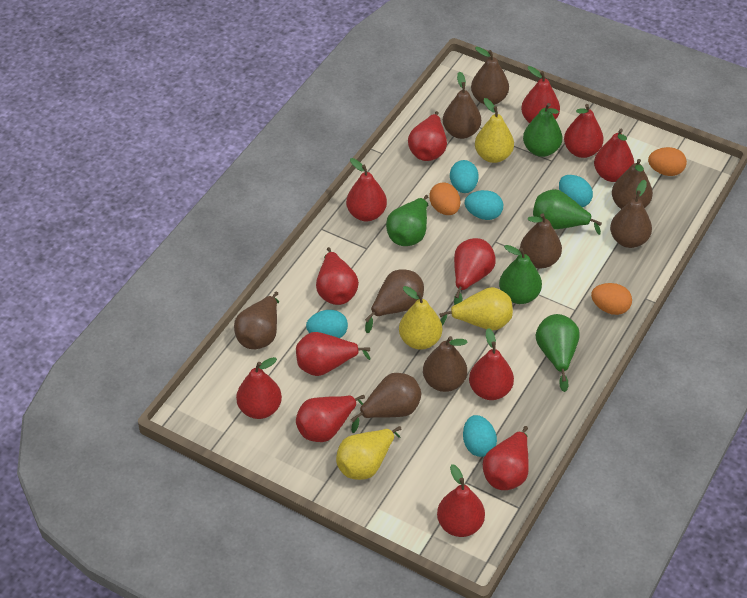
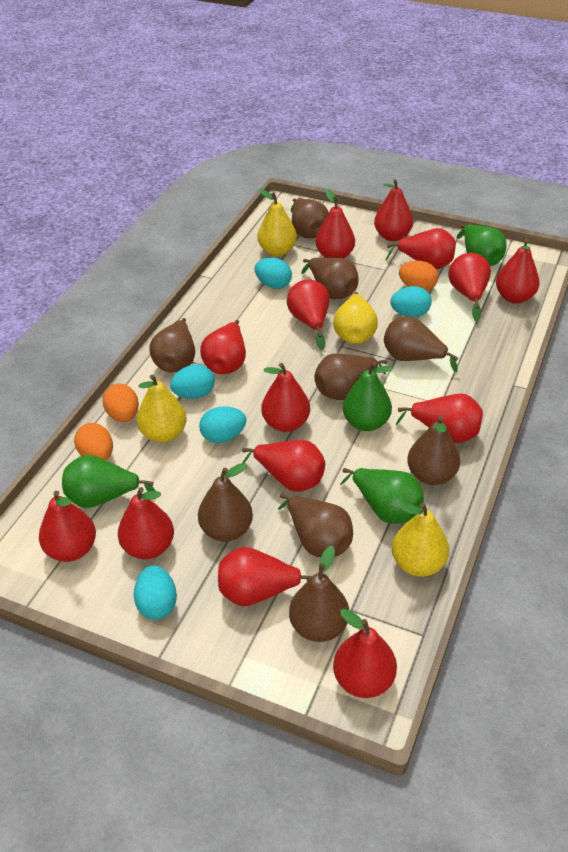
green pear: 5 -> 4
red pear: 13 -> 14

